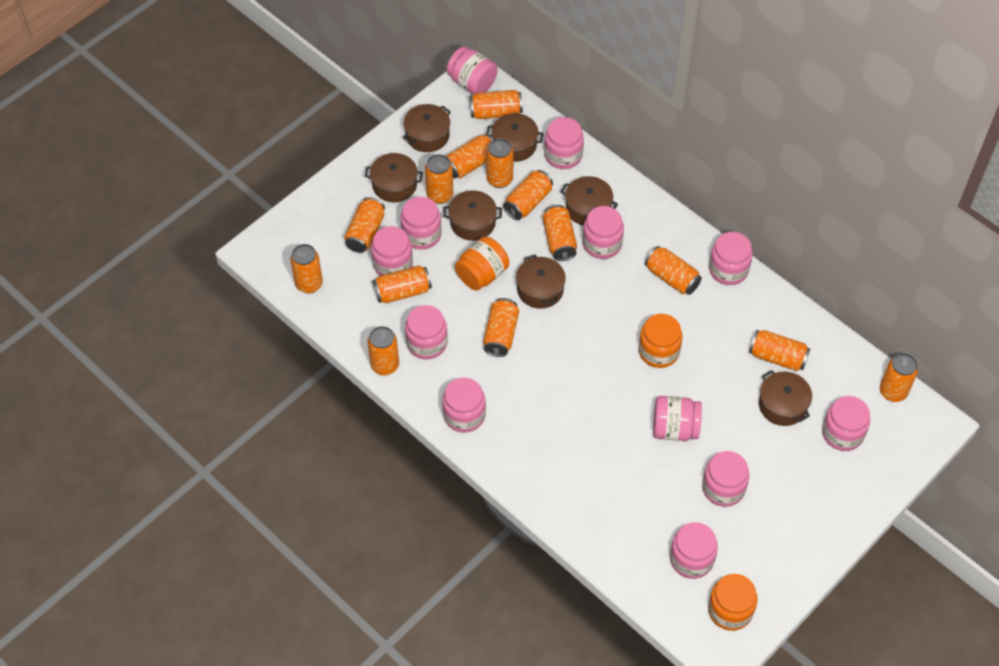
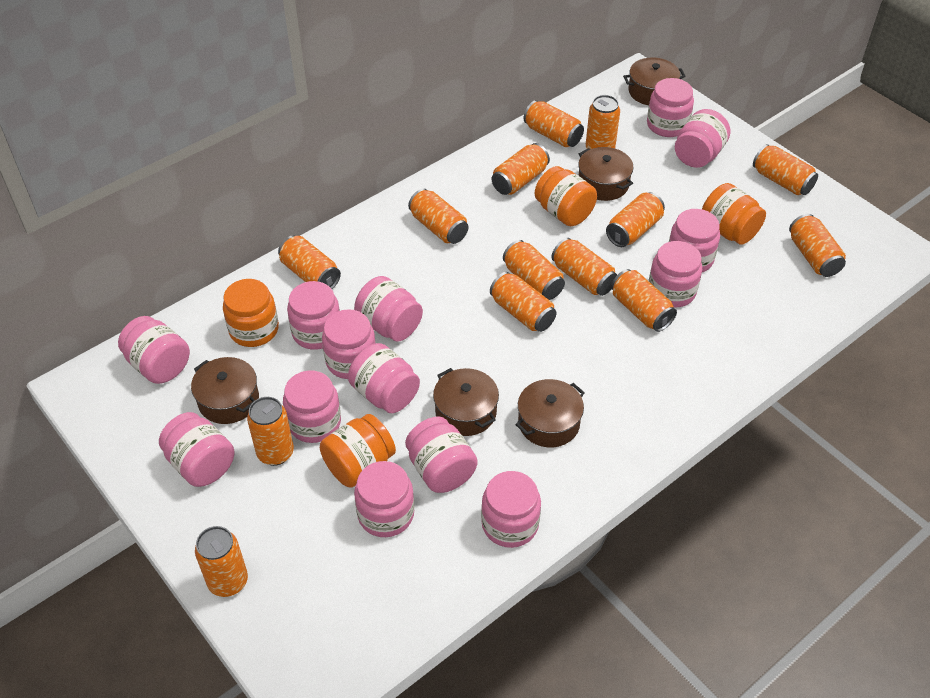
brown pot: 7 -> 5
orange jar: 3 -> 4
pink jar: 12 -> 14

